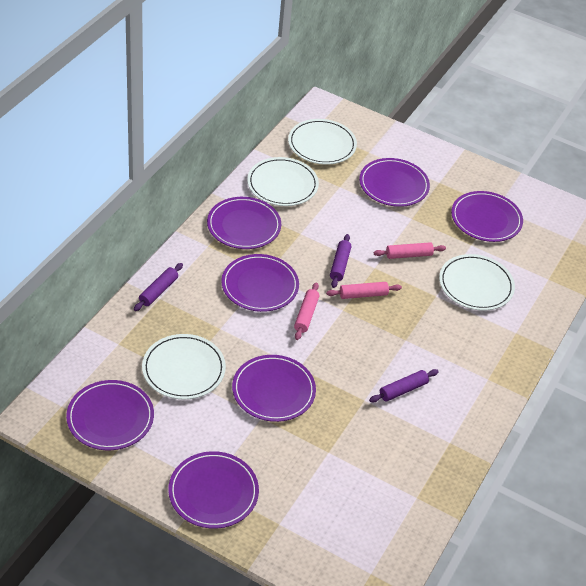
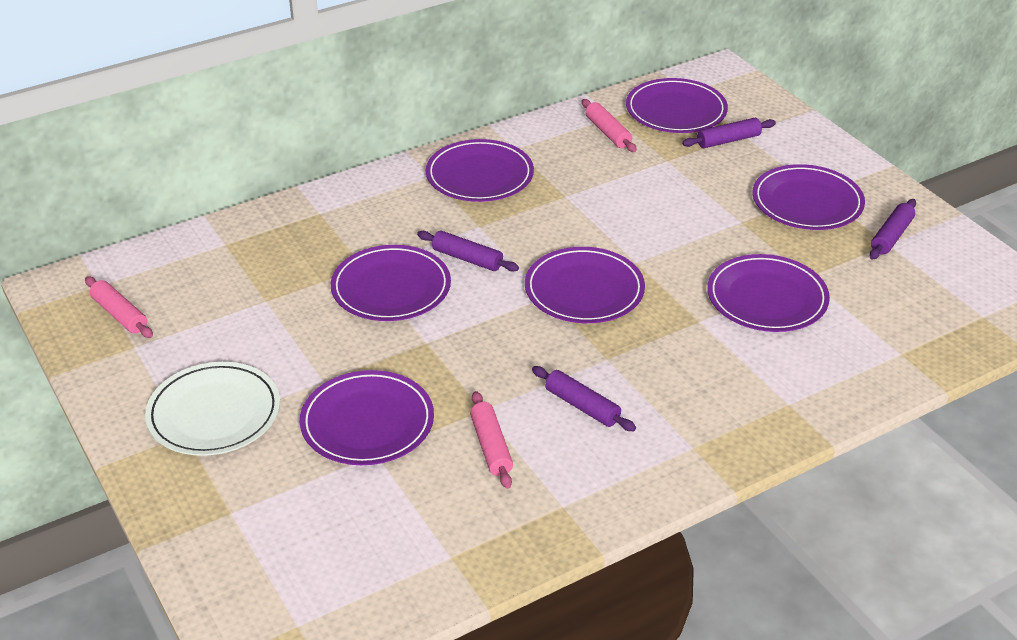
purple rolling pin: 3 -> 4
white plate: 4 -> 1

